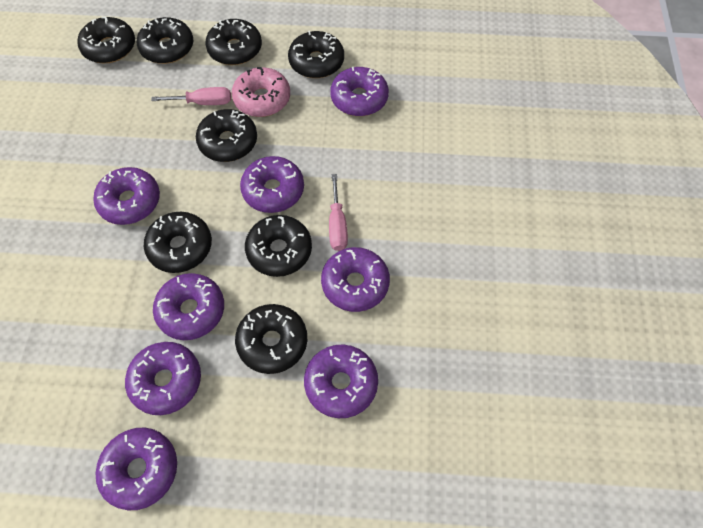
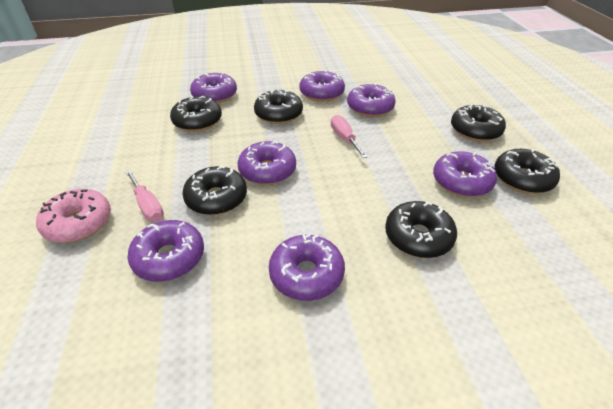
black donut: 8 -> 6
purple donut: 8 -> 7

